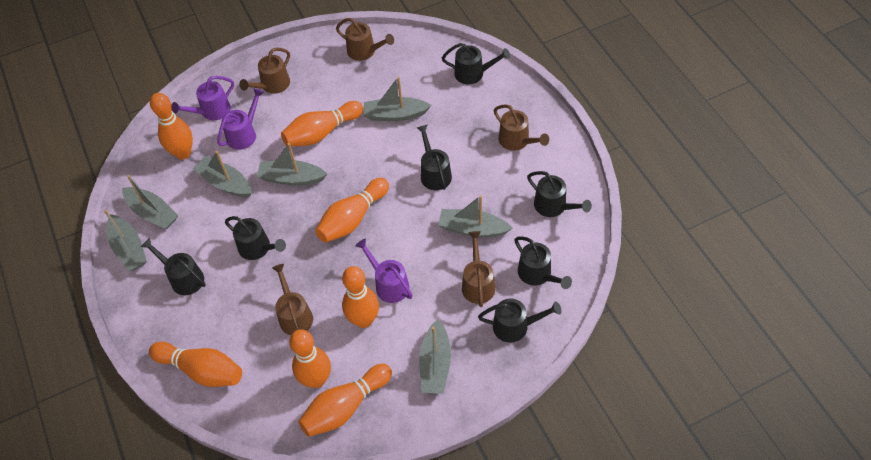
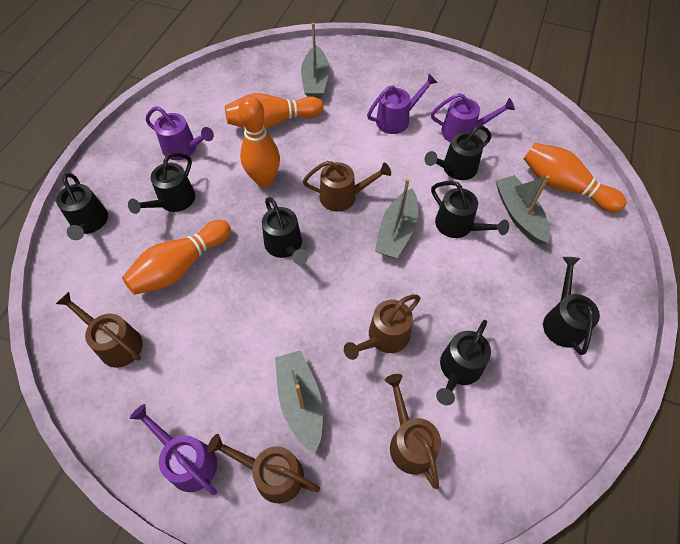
grey boat: 7 -> 4
orange bowling pin: 7 -> 4
purple watering can: 3 -> 4

